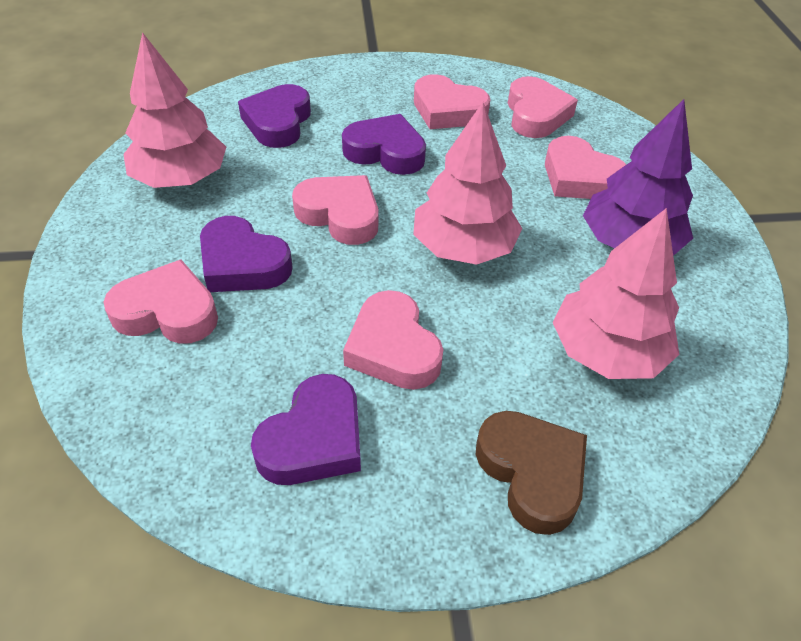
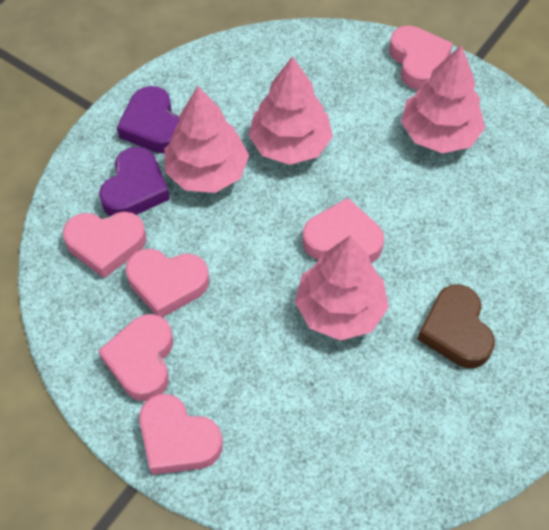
pink tree: 3 -> 4
purple heart: 4 -> 2
purple tree: 1 -> 0

